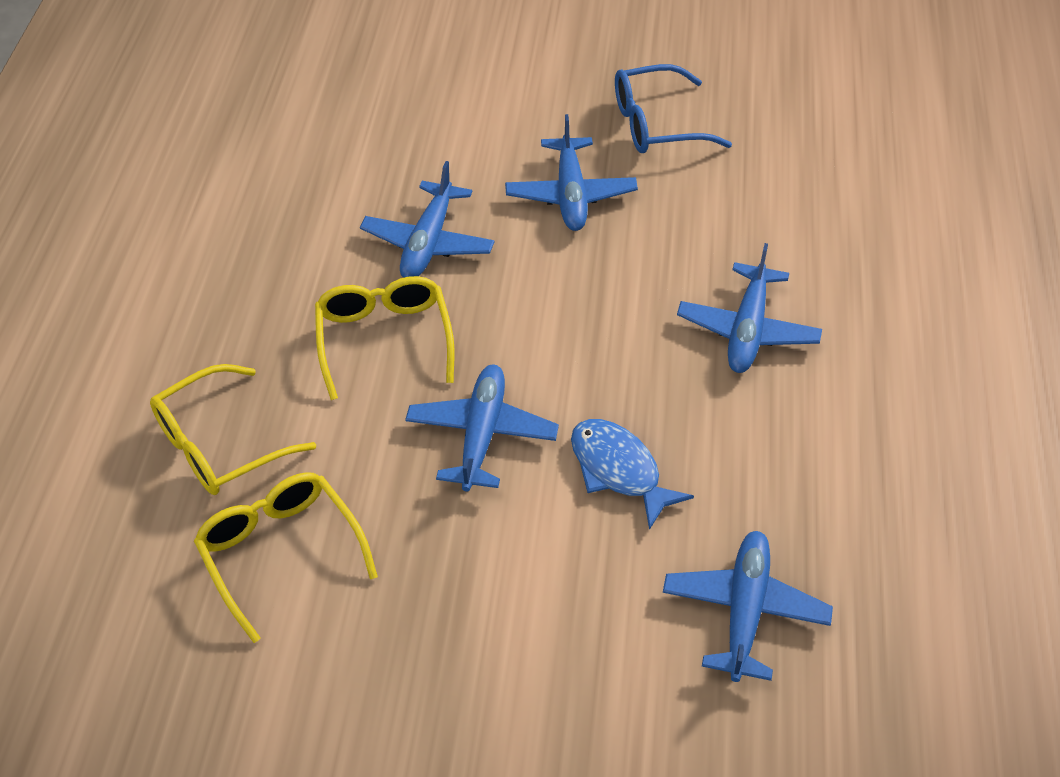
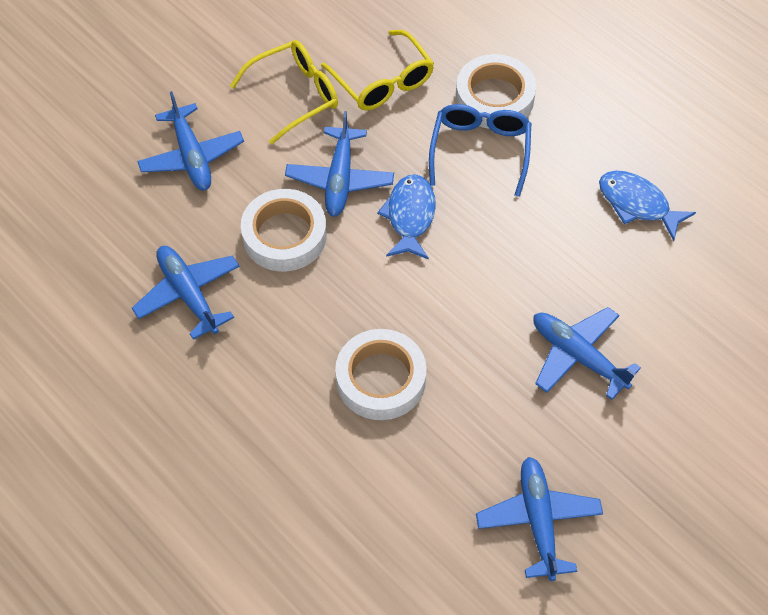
blue fish: 1 -> 2
white tape: 0 -> 3
yellow glasses: 3 -> 2

